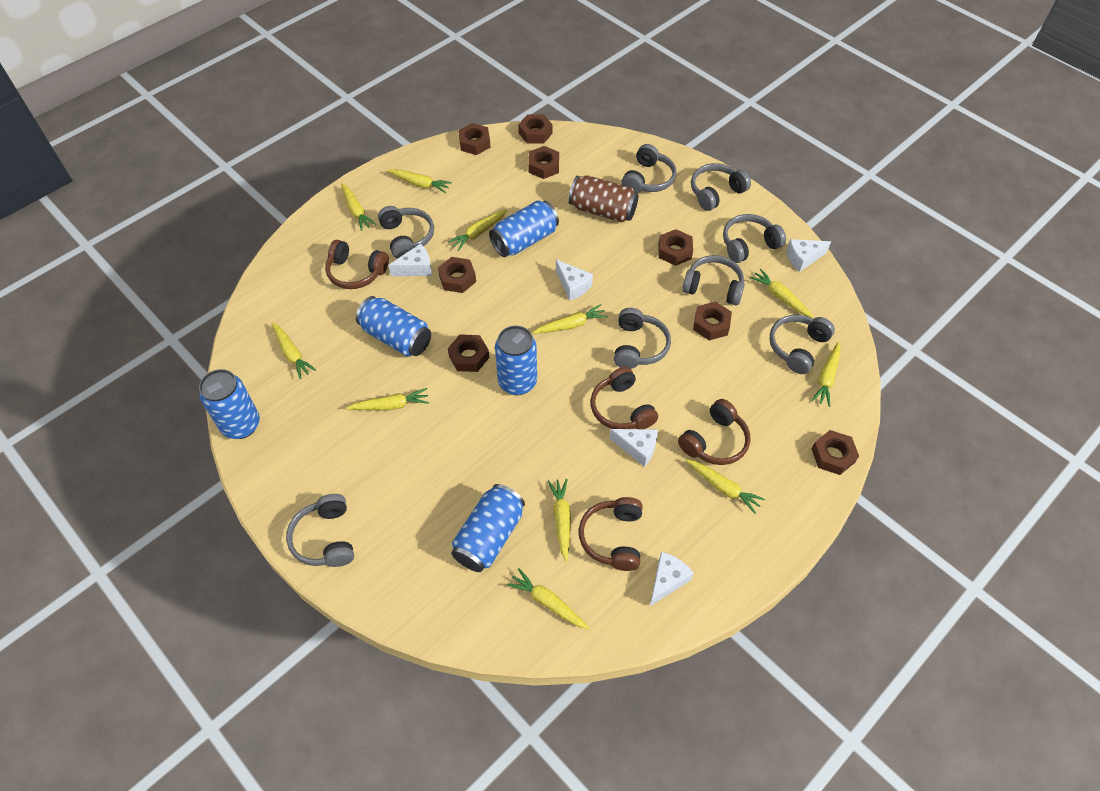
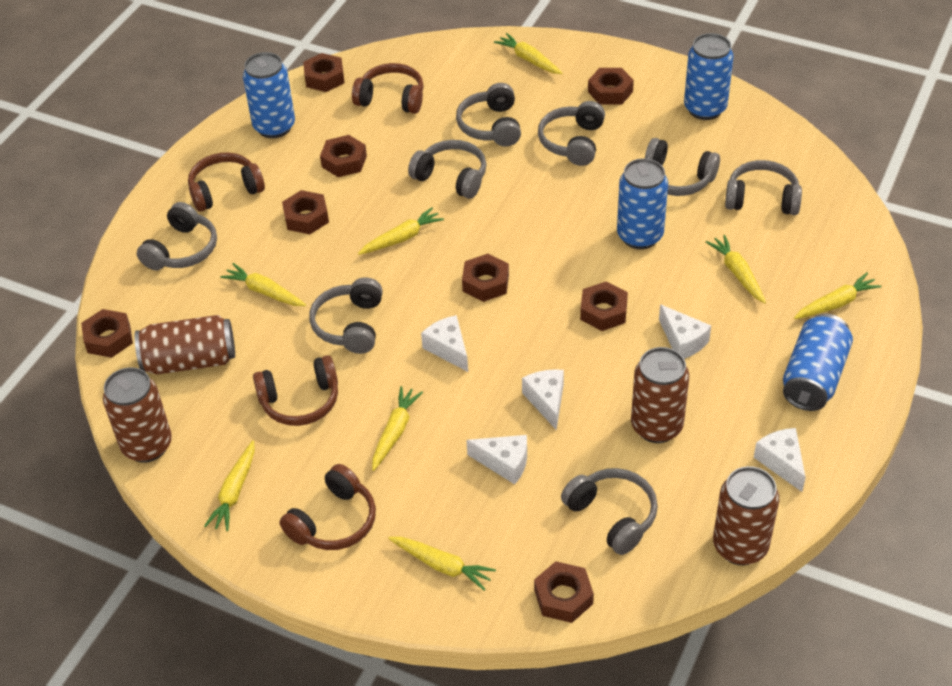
blue can: 5 -> 4
brown can: 1 -> 4
yellow carrot: 11 -> 8

